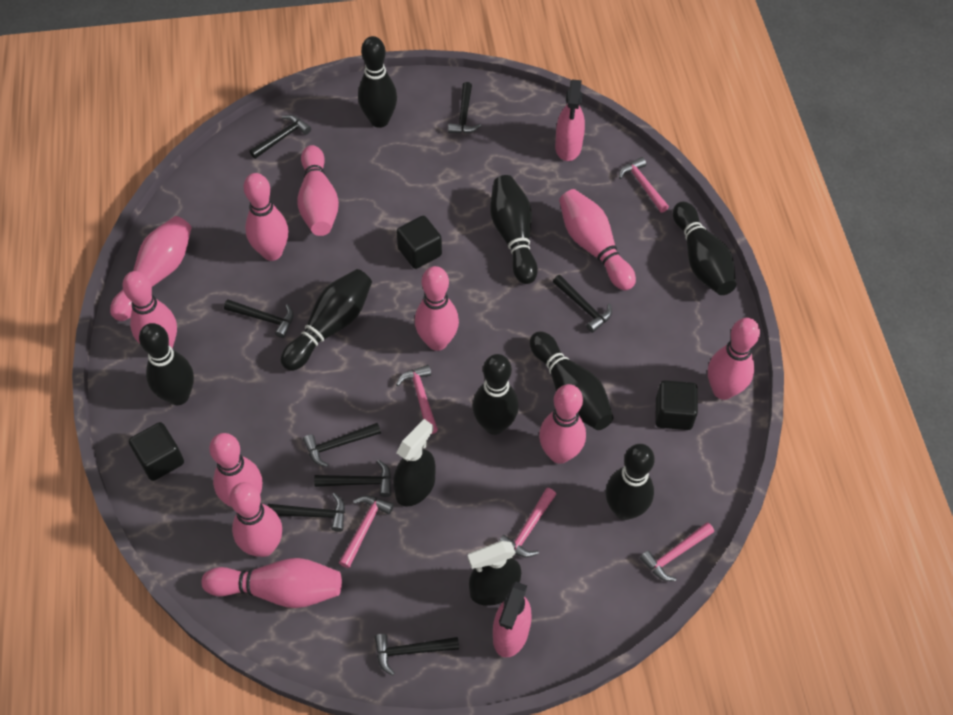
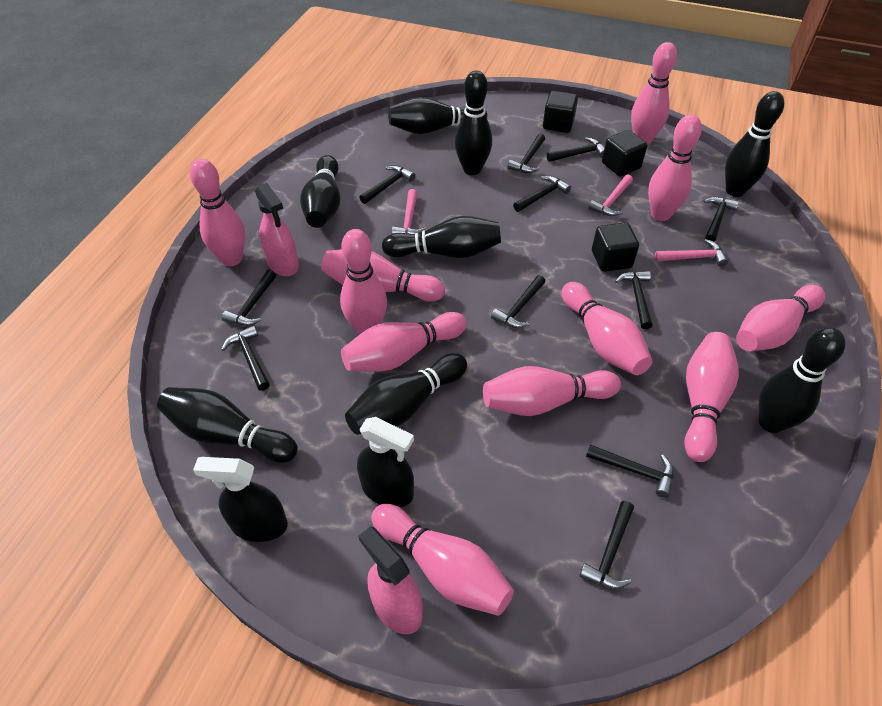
black hammer: 8 -> 11
pink hammer: 5 -> 3

